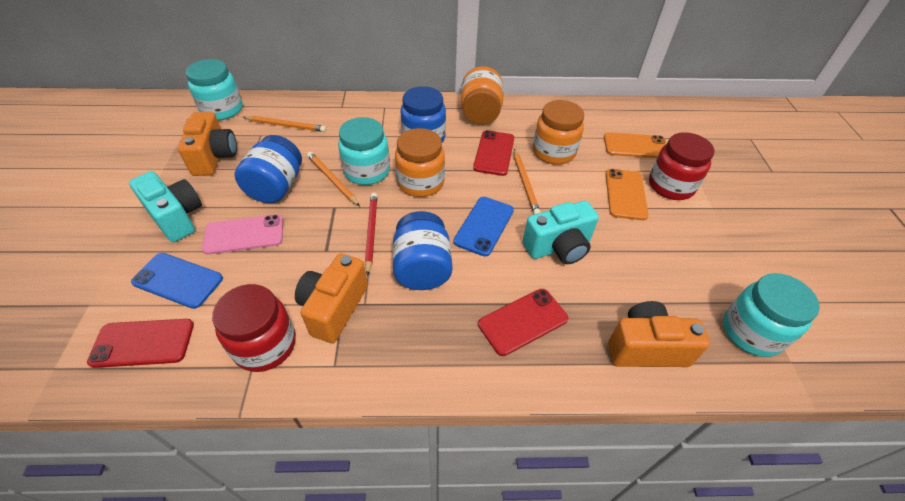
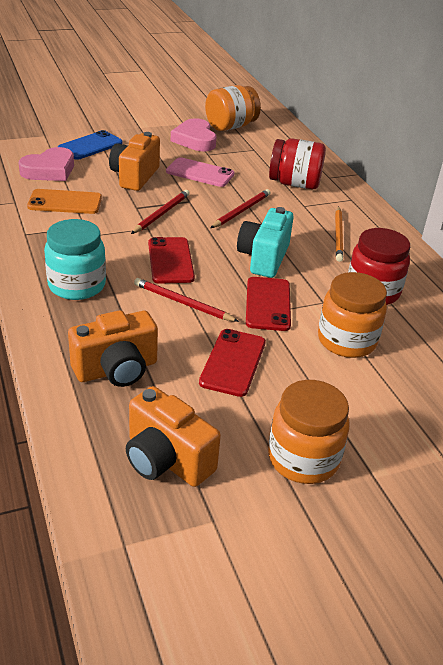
blue jar: 3 -> 0
blue phone: 2 -> 1
orange pencil: 3 -> 1
orange phone: 2 -> 1
pink heart: 0 -> 2
red pencil: 1 -> 3
turquoise camera: 2 -> 1
turquoise jar: 3 -> 1

